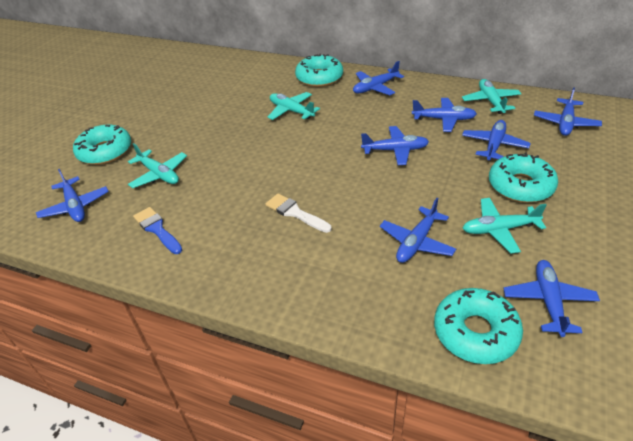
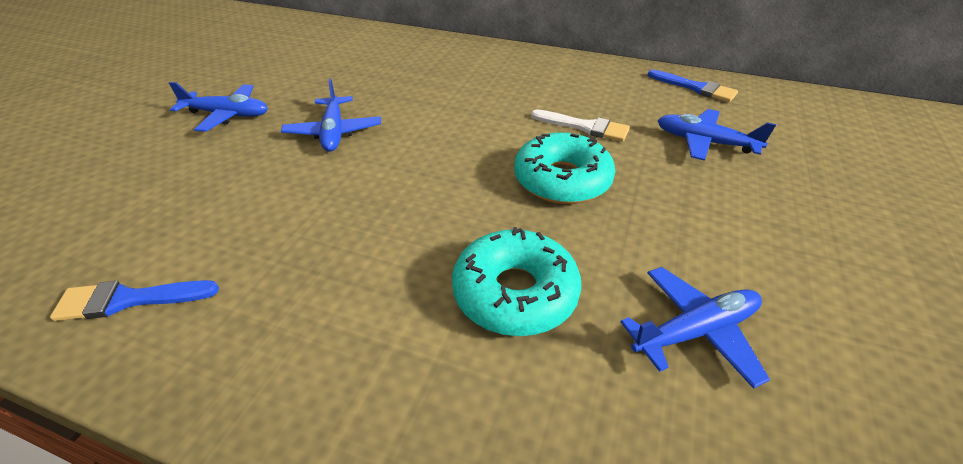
blue brush: 1 -> 2
blue plane: 8 -> 4
turquoise donut: 4 -> 2
turquoise plane: 4 -> 0

